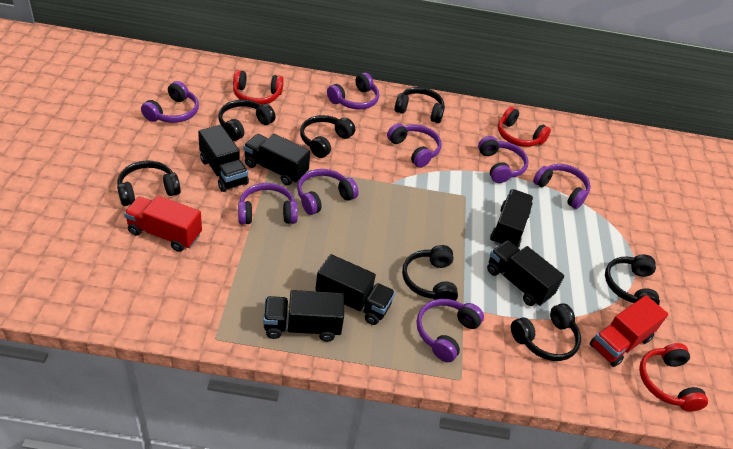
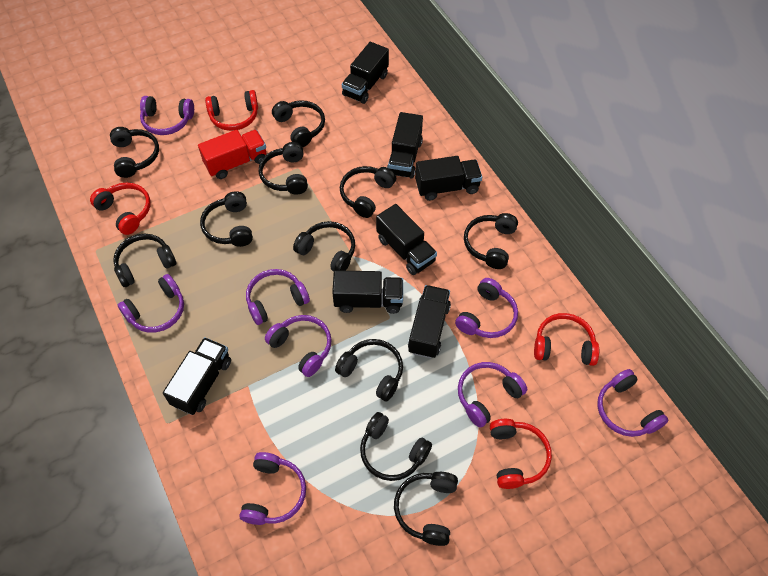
black headphones: 7 -> 11
black truck: 6 -> 7
red headphones: 3 -> 4
red truck: 2 -> 1

